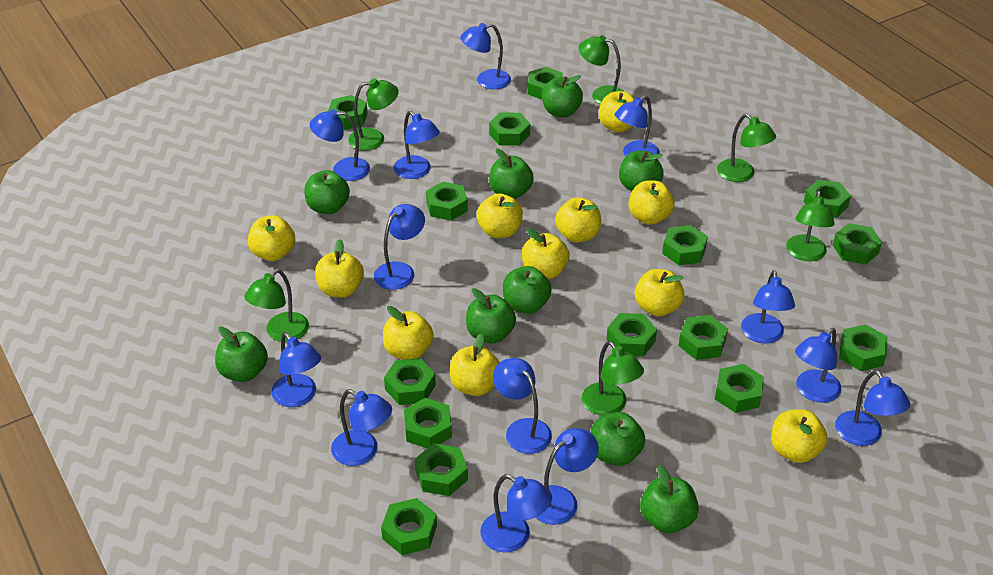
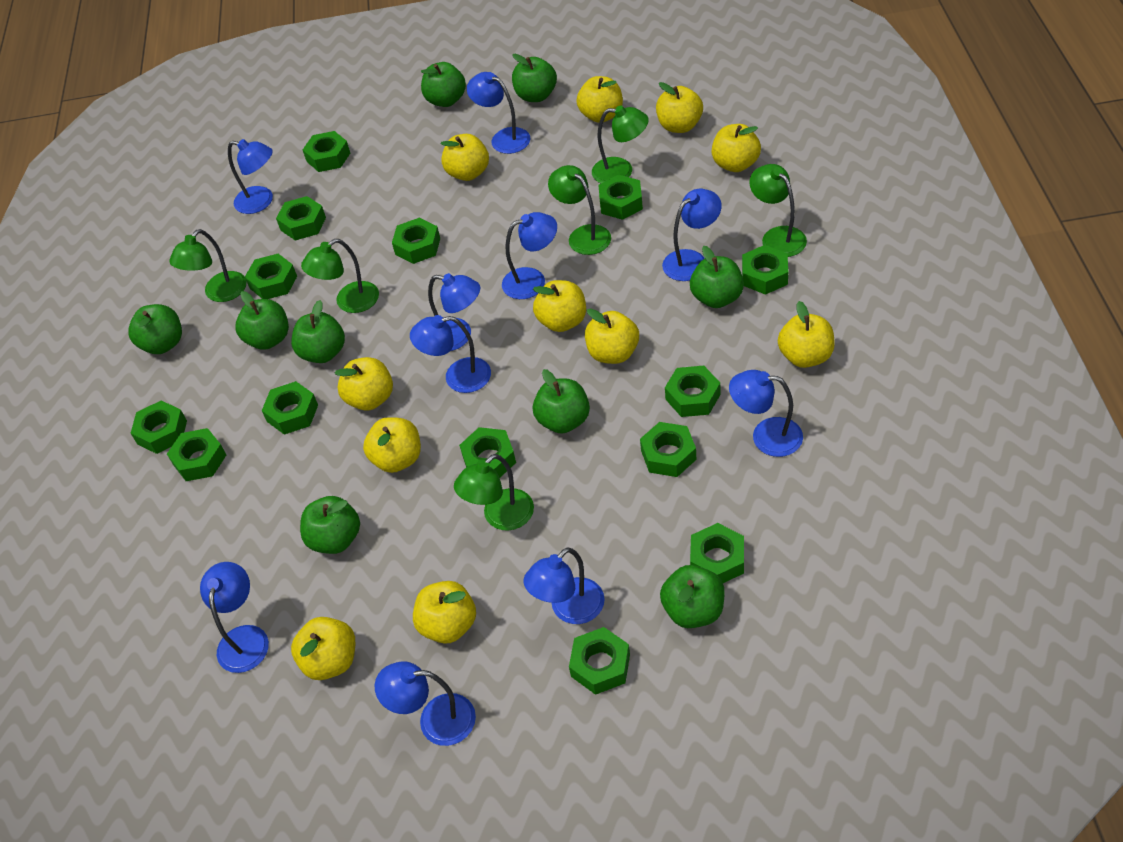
blue lamp: 13 -> 10
green nut: 15 -> 14

